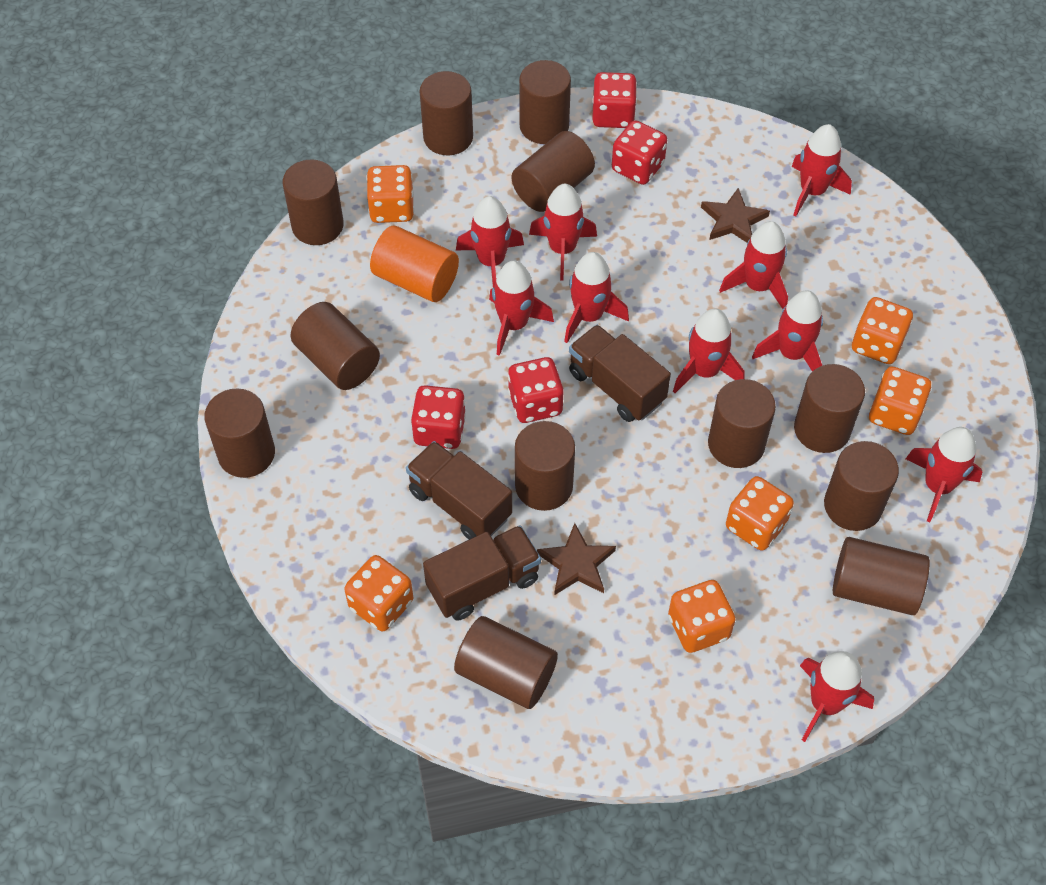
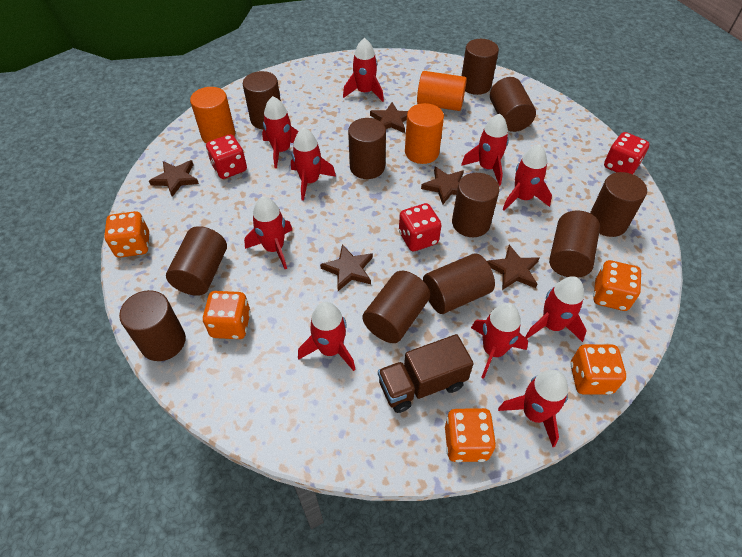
brown cylinder: 12 -> 11
brown star: 2 -> 5
brown truck: 3 -> 1
orange cylinder: 1 -> 3
orange dice: 6 -> 5
red dice: 4 -> 3

